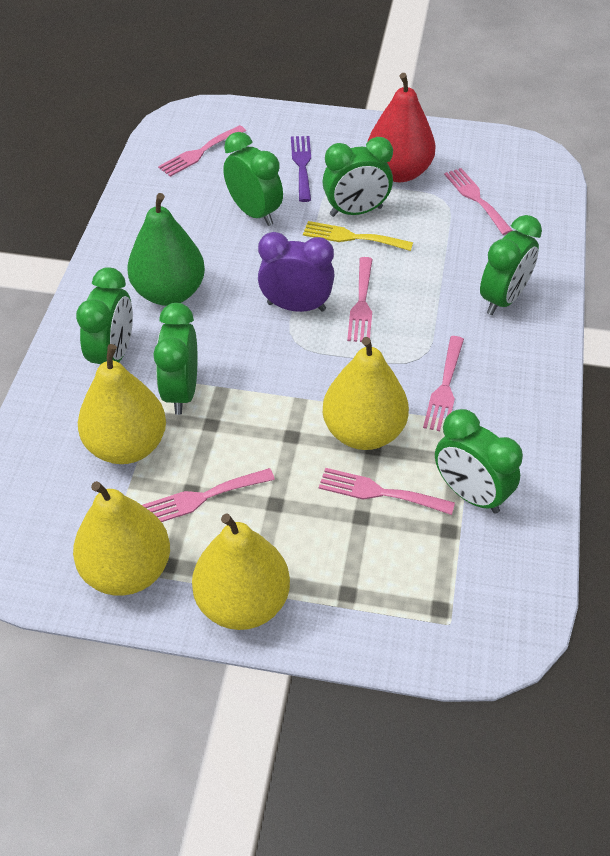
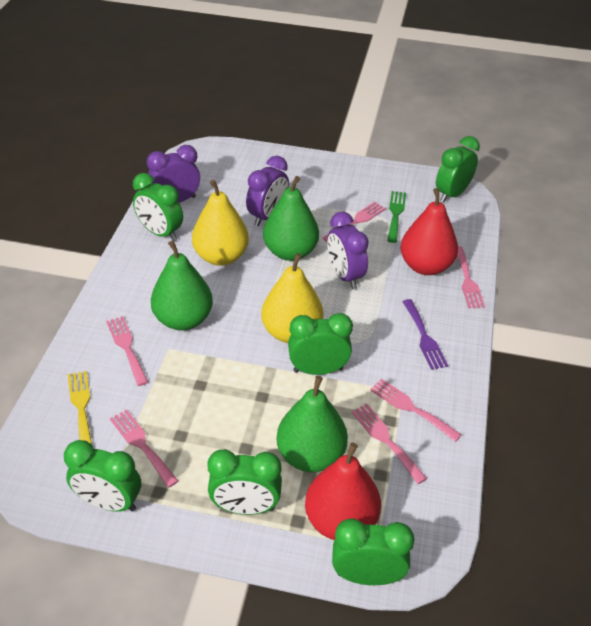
green fork: 0 -> 1
green pear: 1 -> 3
purple clock: 1 -> 3
red pear: 1 -> 2
yellow pear: 4 -> 2

